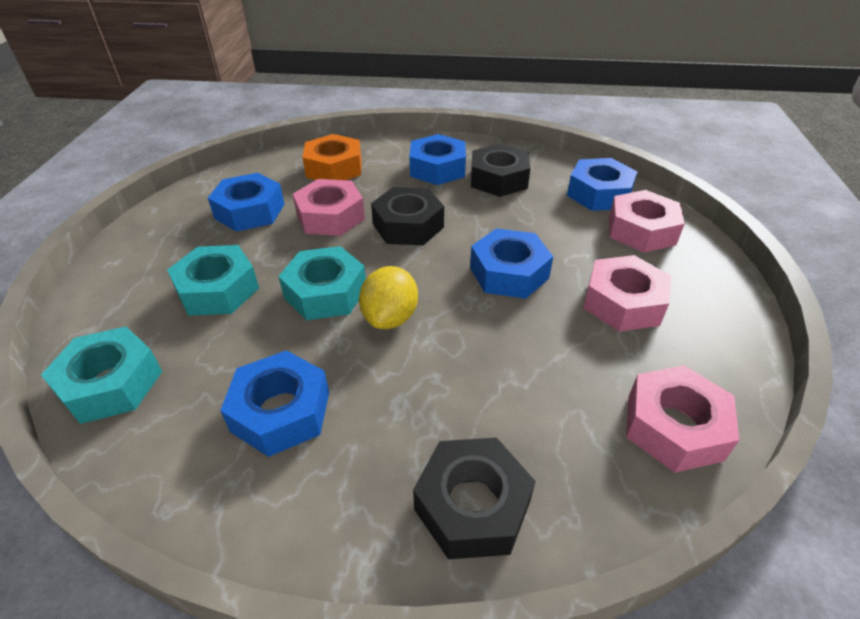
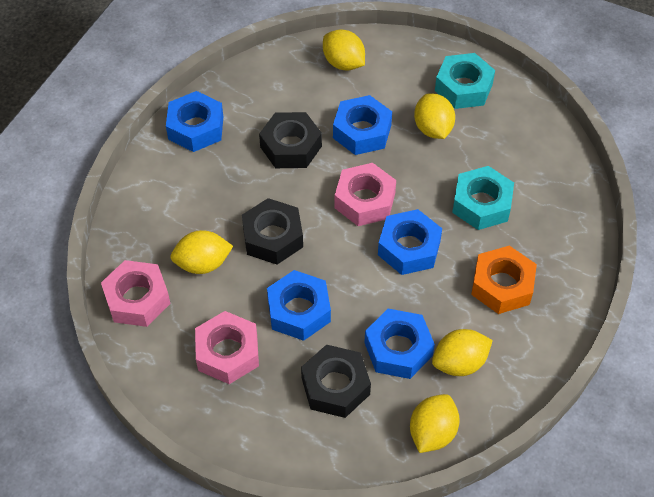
pink nut: 4 -> 3
turquoise nut: 3 -> 2
yellow lemon: 1 -> 5

